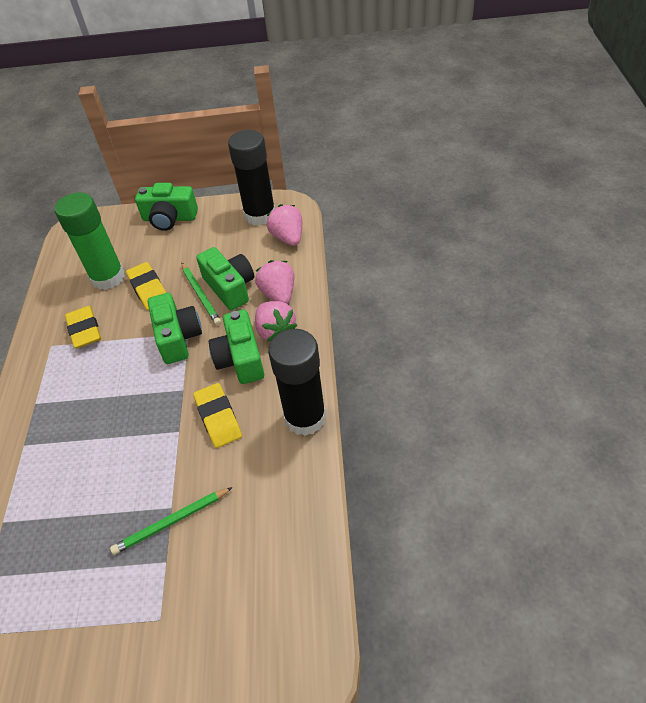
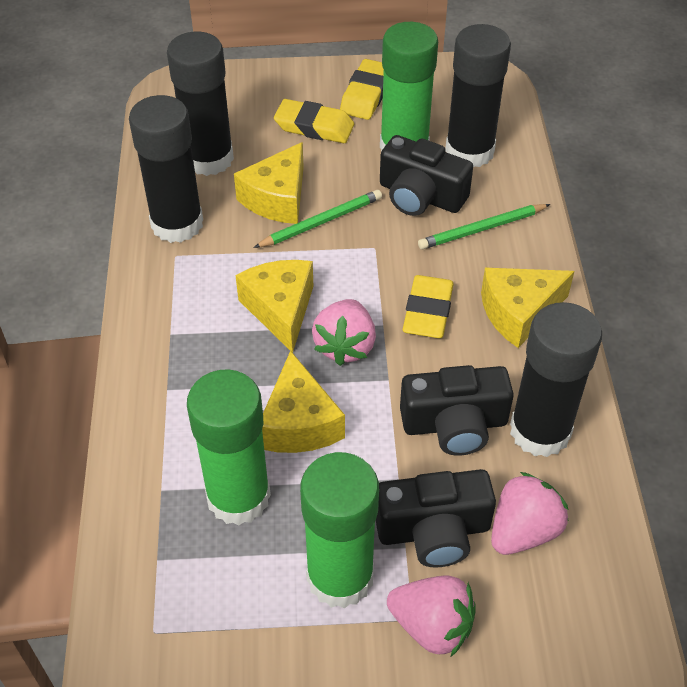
black camera: 0 -> 3
black glue stick: 2 -> 4
green camera: 4 -> 0
green glue stick: 1 -> 3
yellow cheese: 0 -> 4

